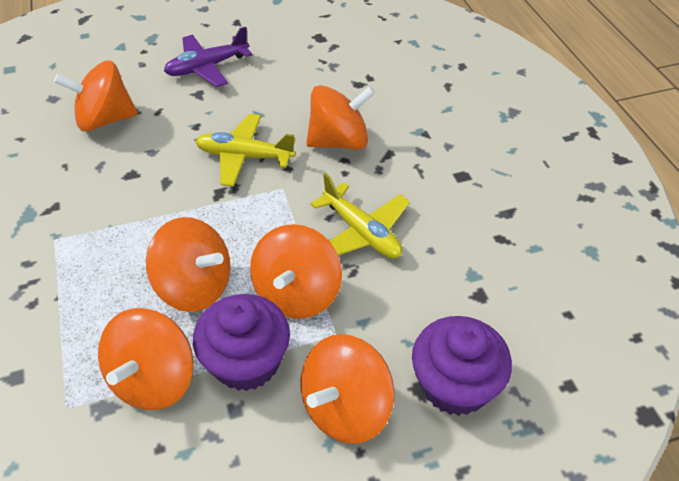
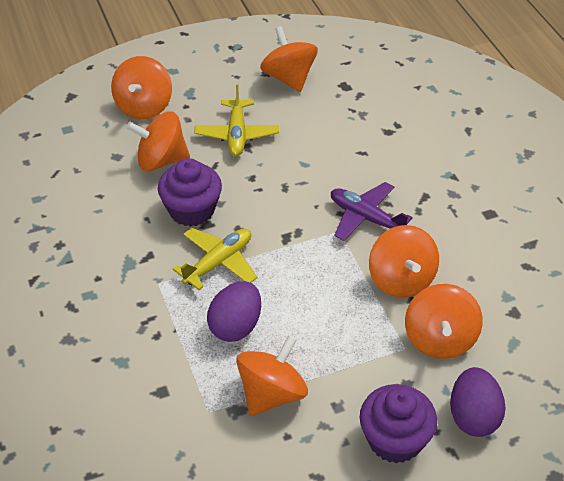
purple egg: 0 -> 2

